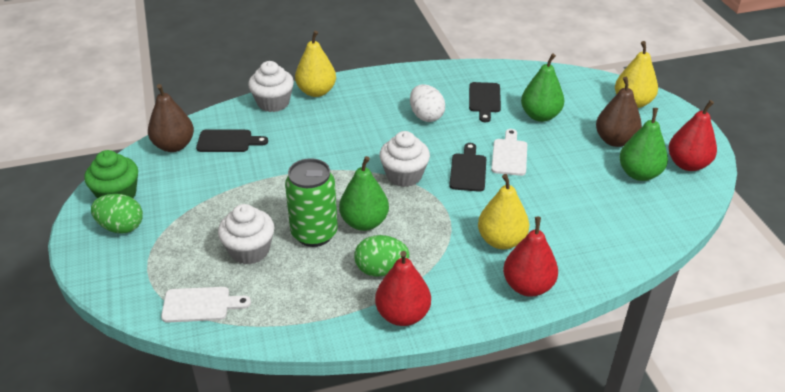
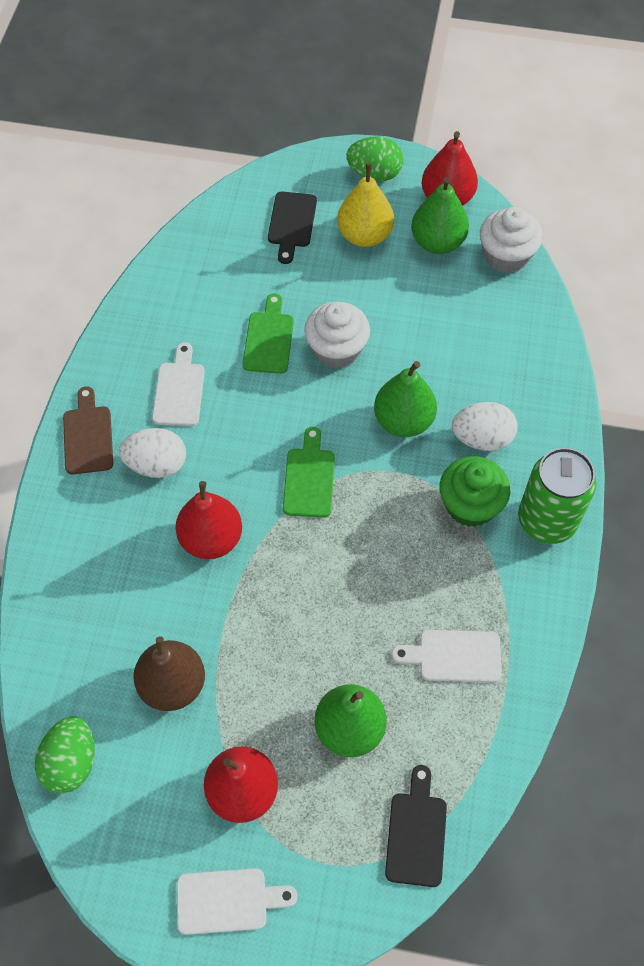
black cutting board: 3 -> 2
brown cutting board: 0 -> 1
brown pear: 2 -> 1
green cutting board: 0 -> 2
white cupcake: 3 -> 2
white cutting board: 2 -> 3
white egg: 1 -> 2
yellow pear: 3 -> 1

